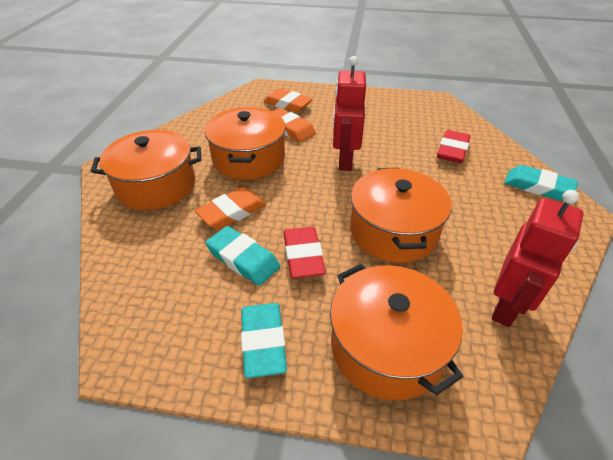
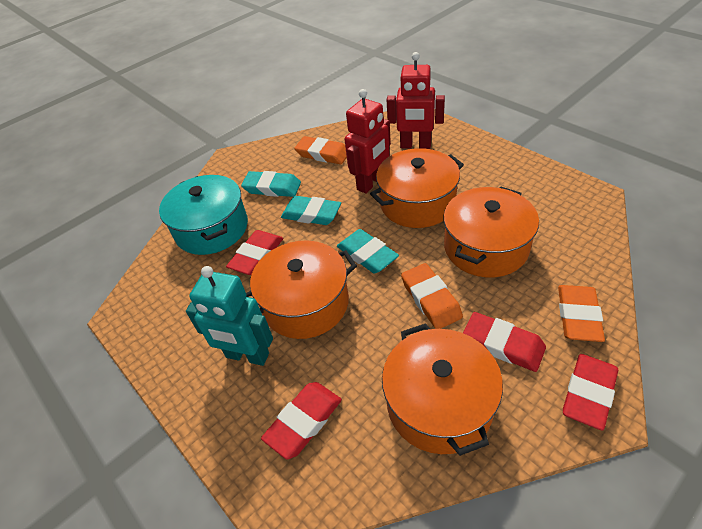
red eraser: 2 -> 4
turquoise pot: 0 -> 1
turquoise robot: 0 -> 1

